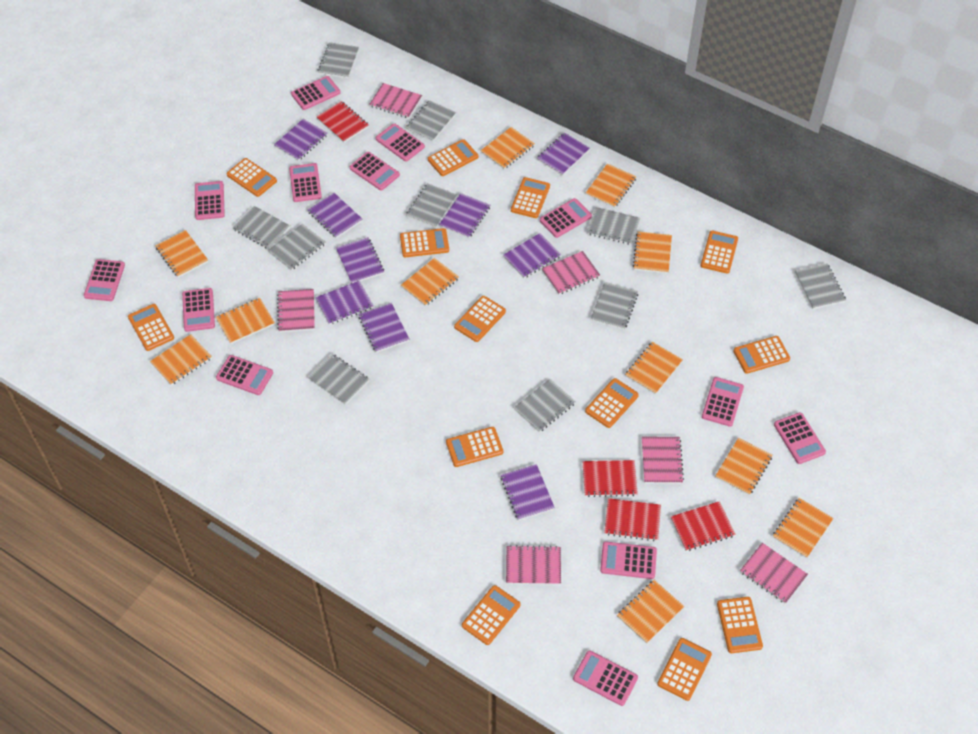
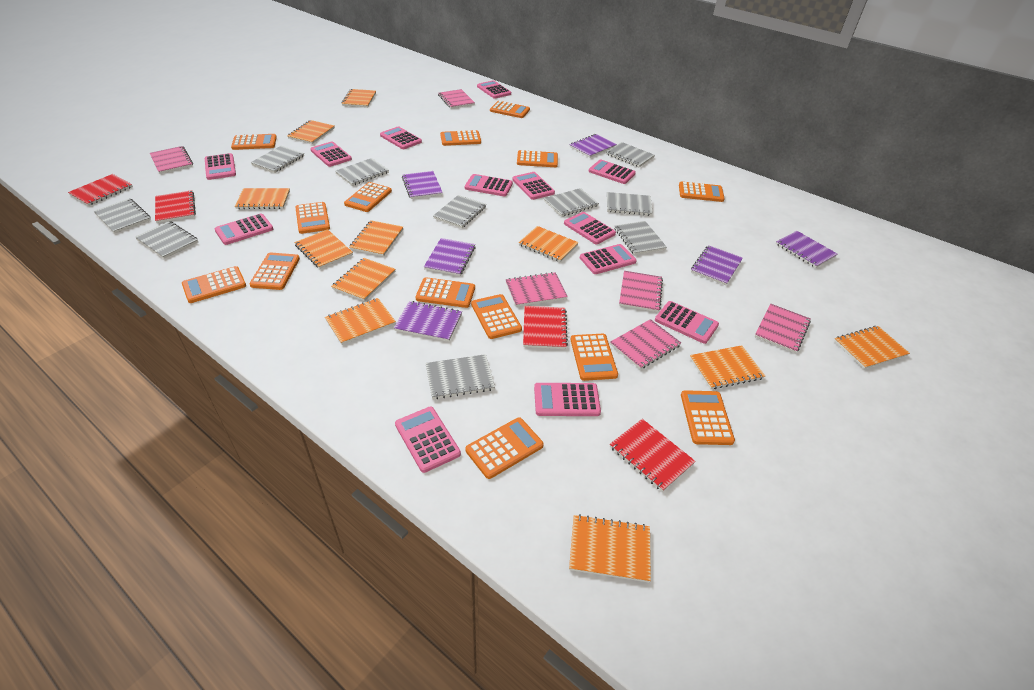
orange calculator: 13 -> 14
purple notebook: 9 -> 6

